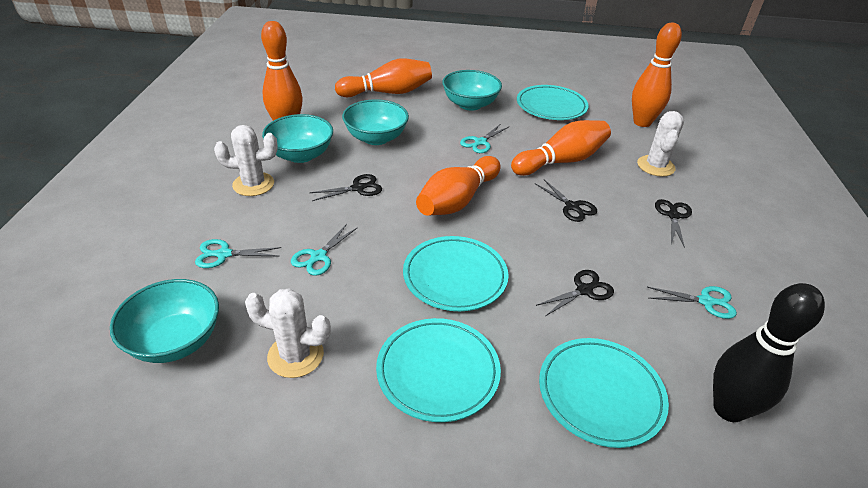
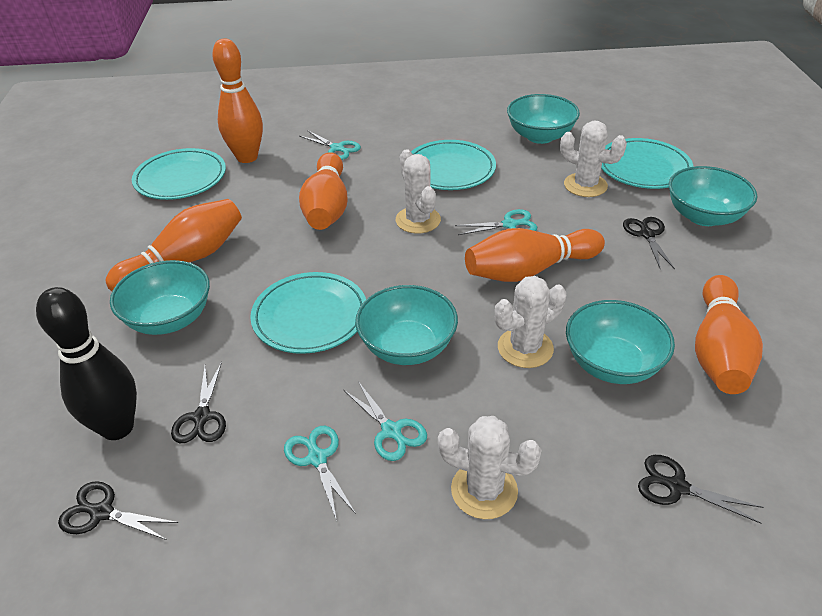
turquoise bowl: 4 -> 5
white cactus: 3 -> 4

